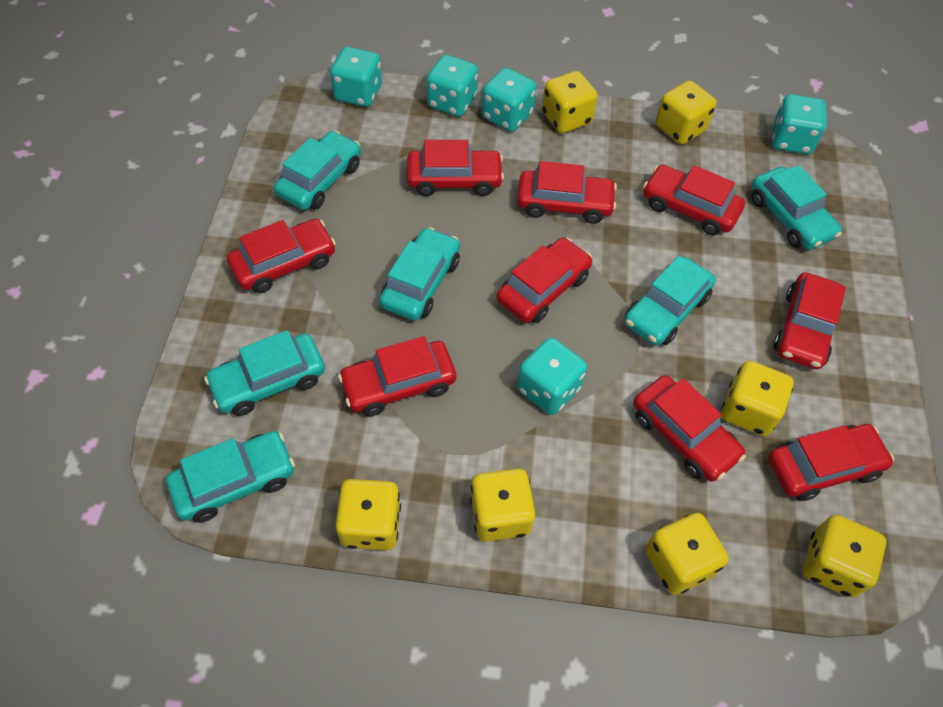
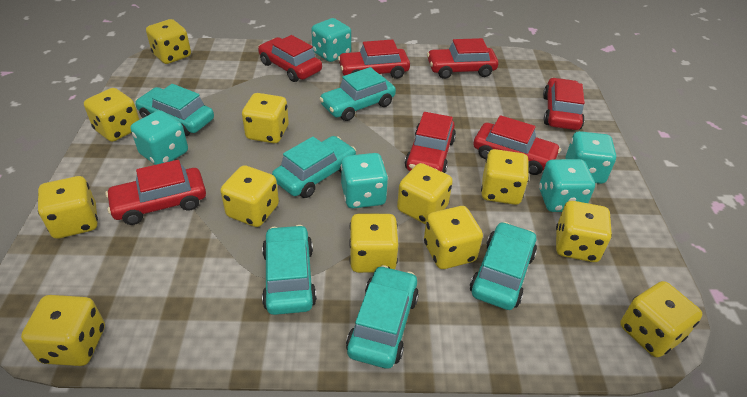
red car: 9 -> 7
yellow dice: 7 -> 12

